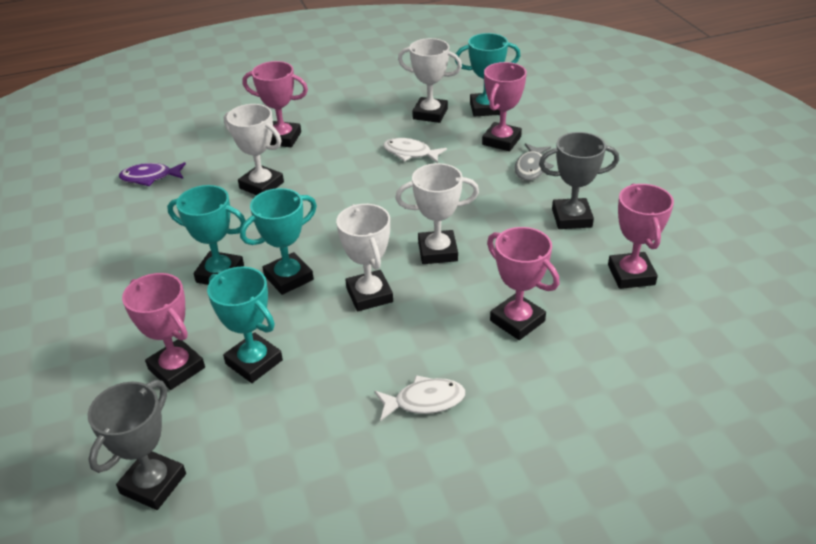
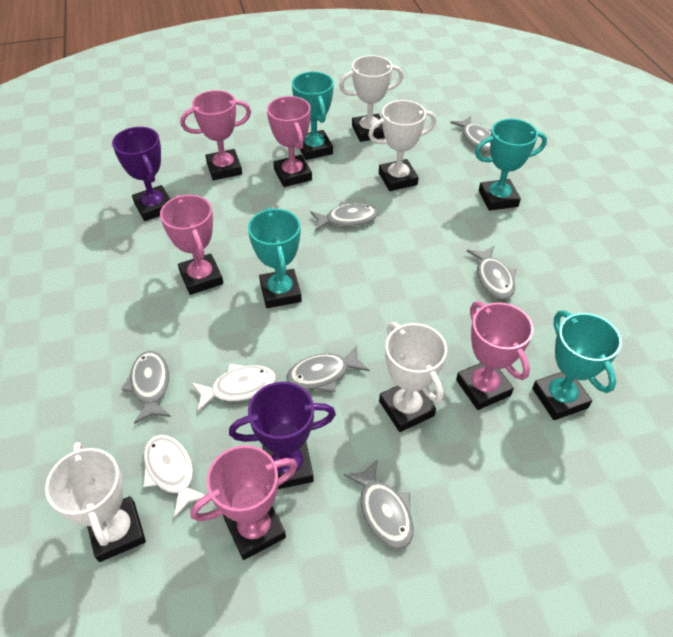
grey fish: 1 -> 6
grey trophy: 2 -> 0
purple fish: 1 -> 0
purple trophy: 0 -> 2

